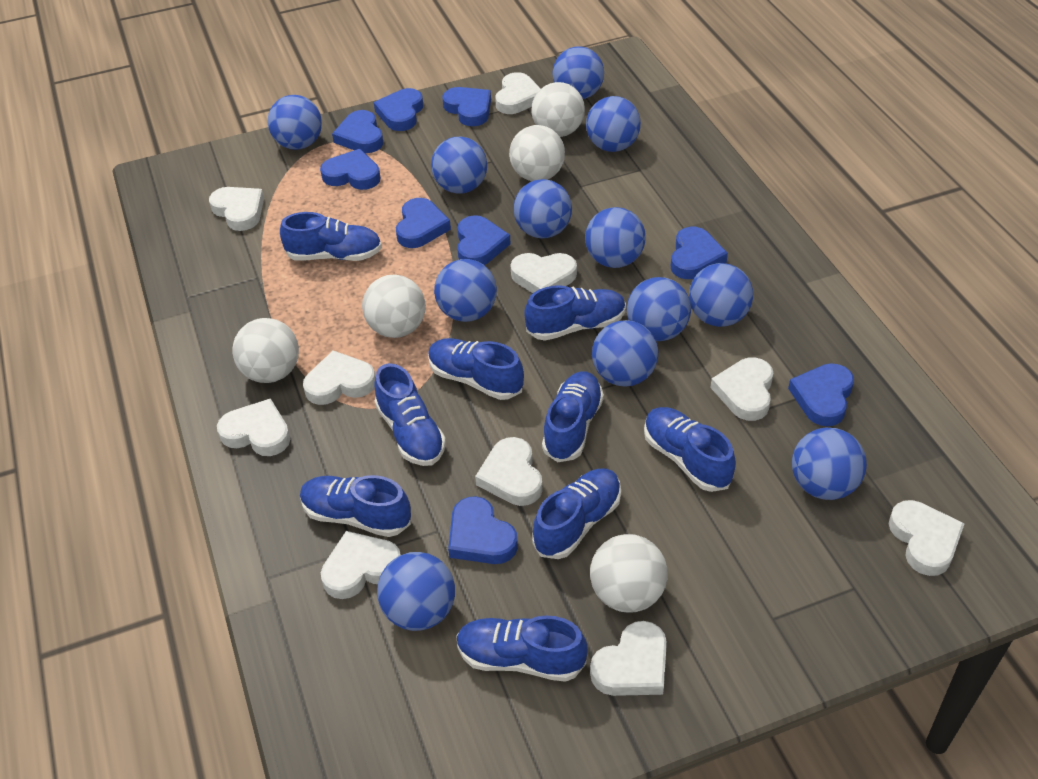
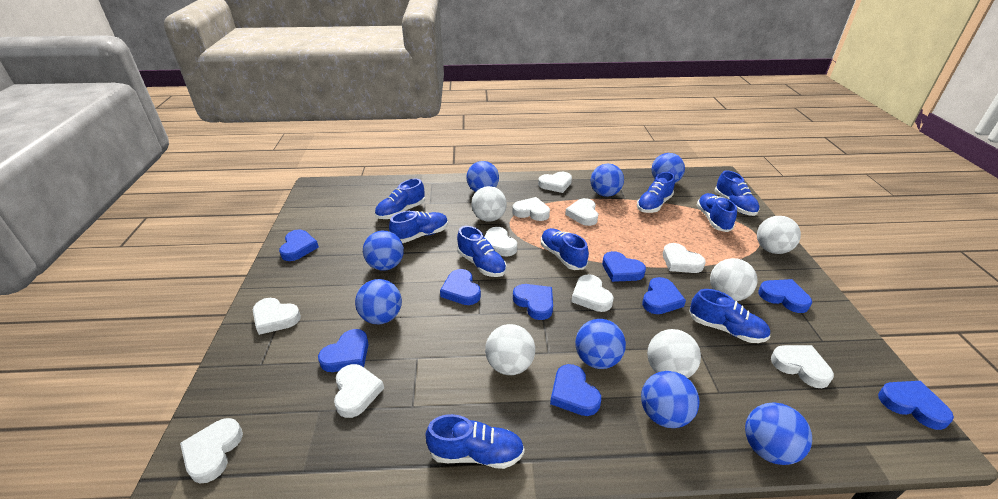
blue ball: 12 -> 8

